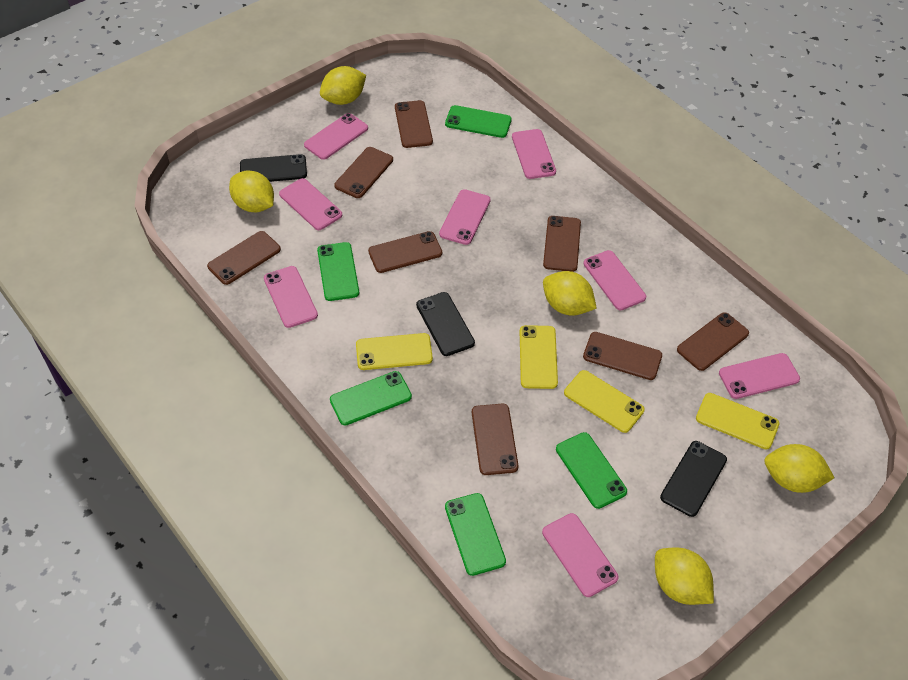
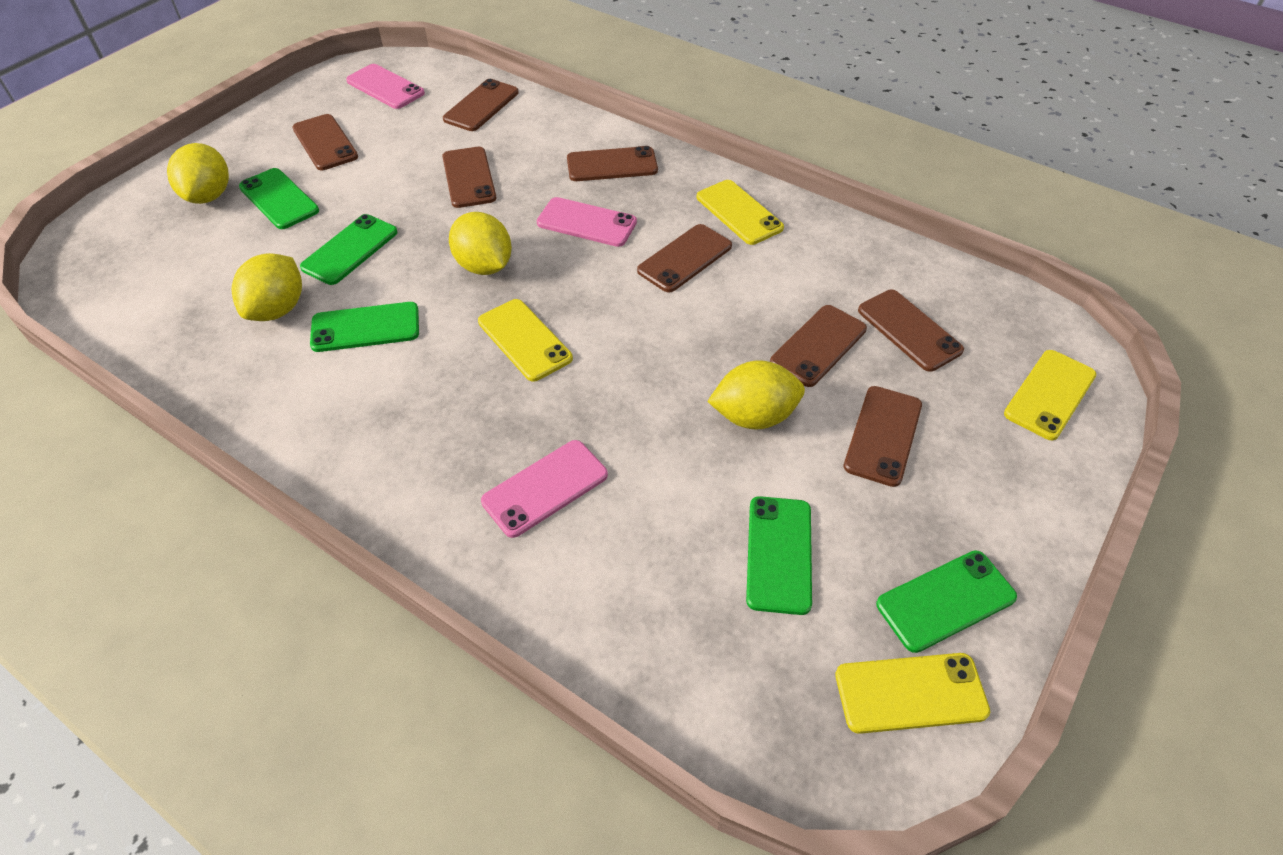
black phone: 3 -> 0
pink phone: 8 -> 3
yellow lemon: 5 -> 4

